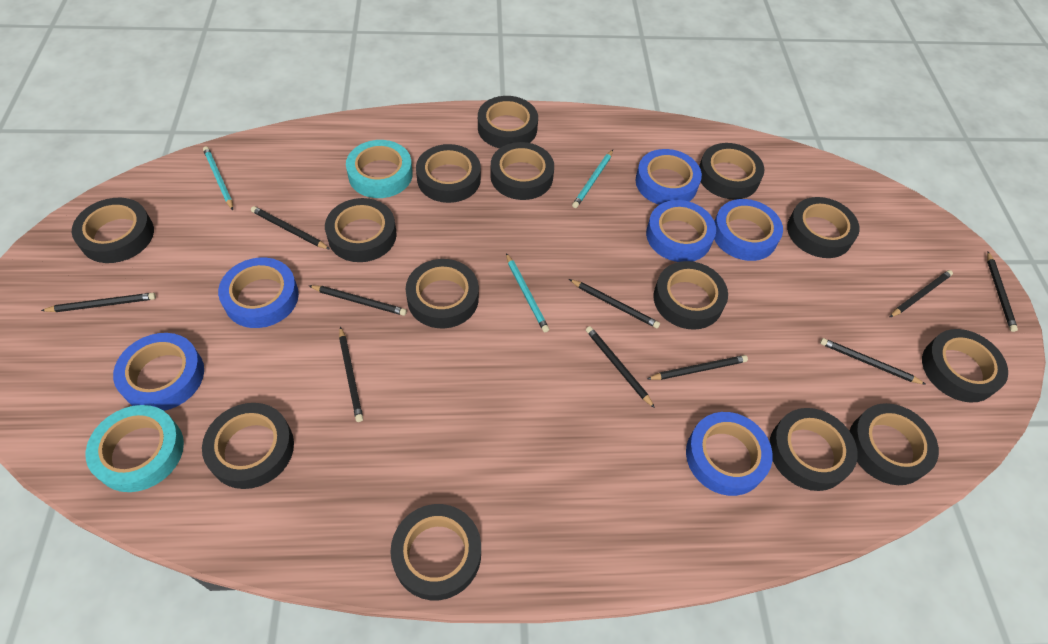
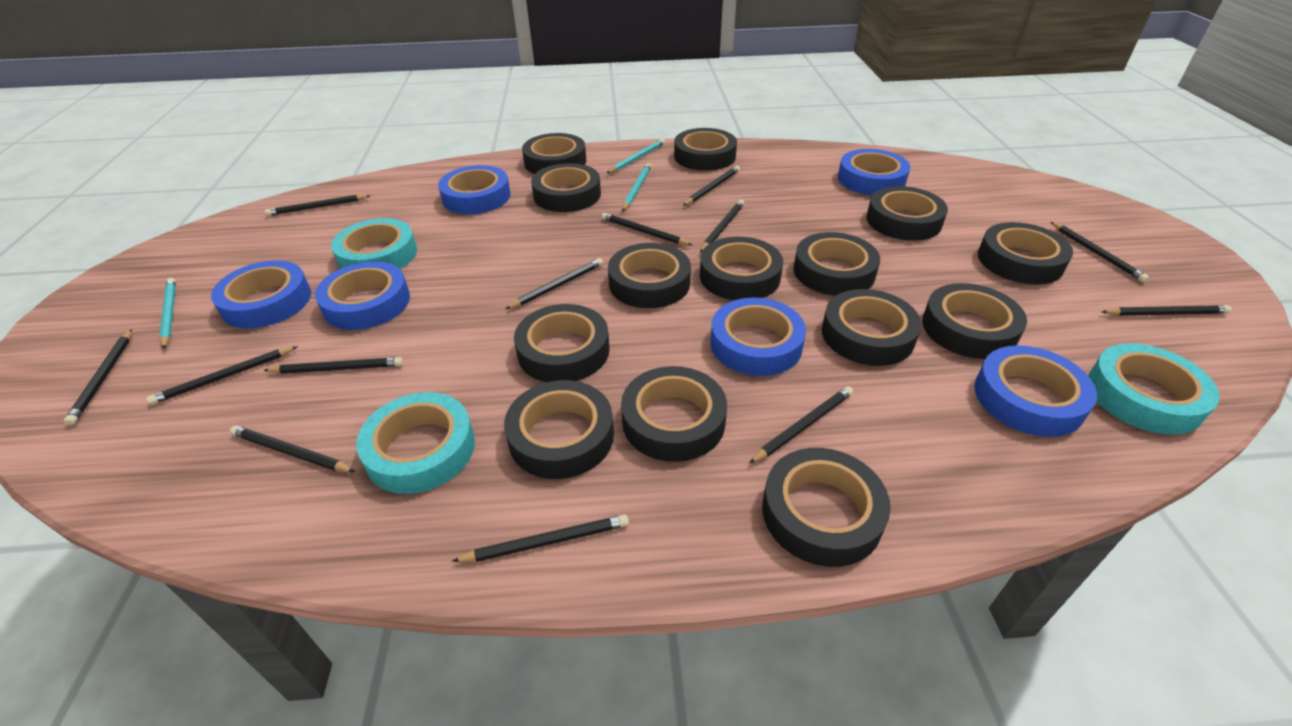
black pencil: 10 -> 13
turquoise tape: 2 -> 3

